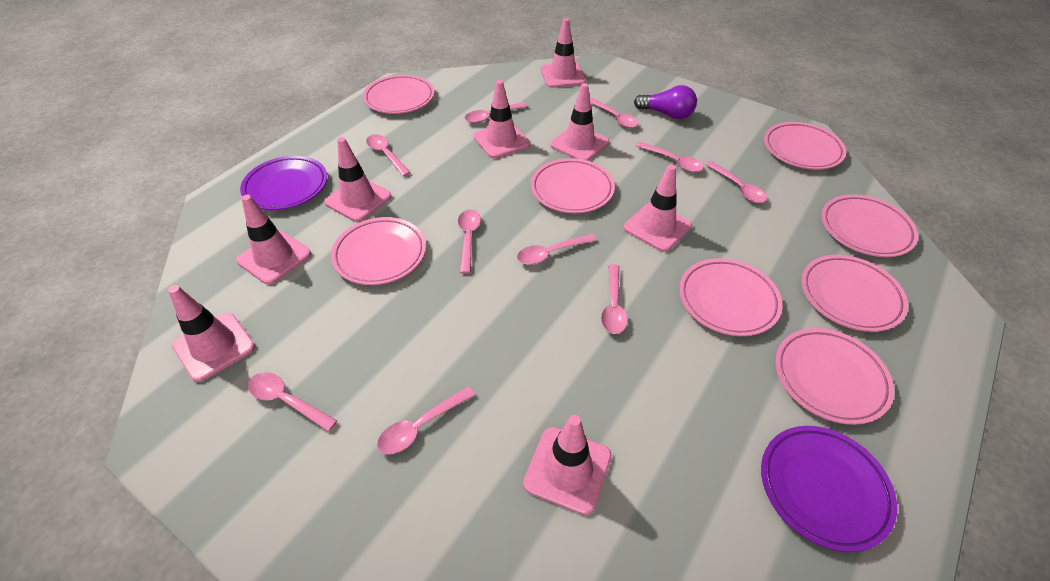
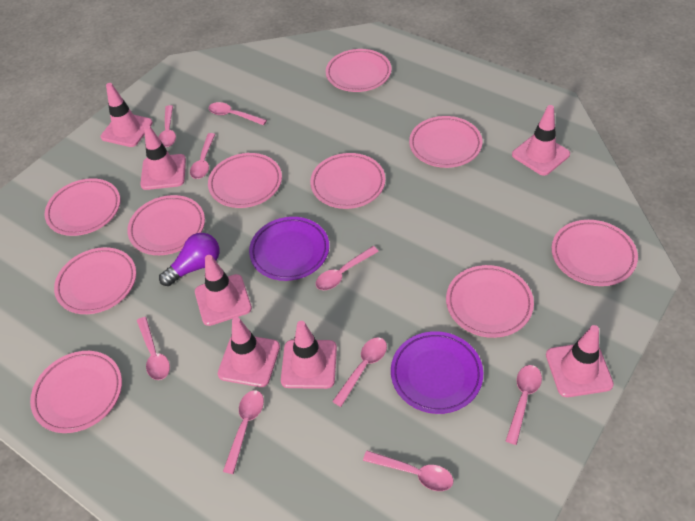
pink plate: 8 -> 10
pink spoon: 10 -> 9
pink traffic cone: 8 -> 7

